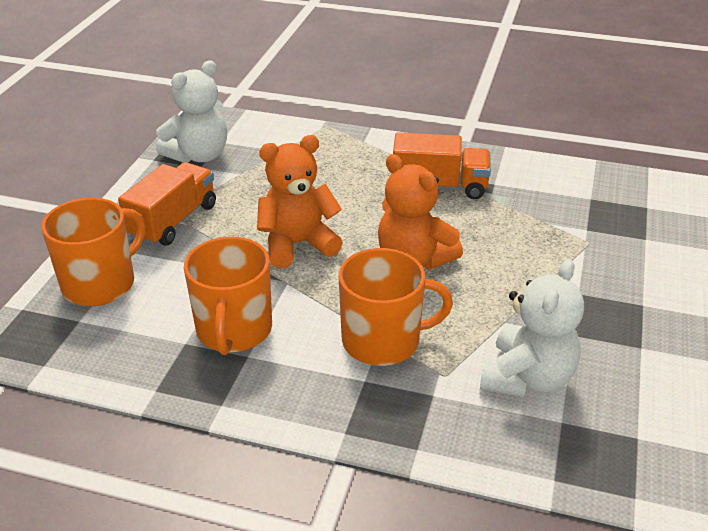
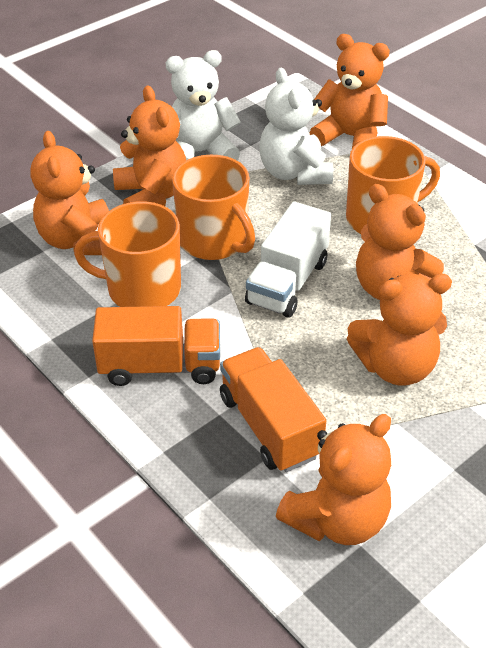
orange teddy bear: 2 -> 6
white truck: 0 -> 1

